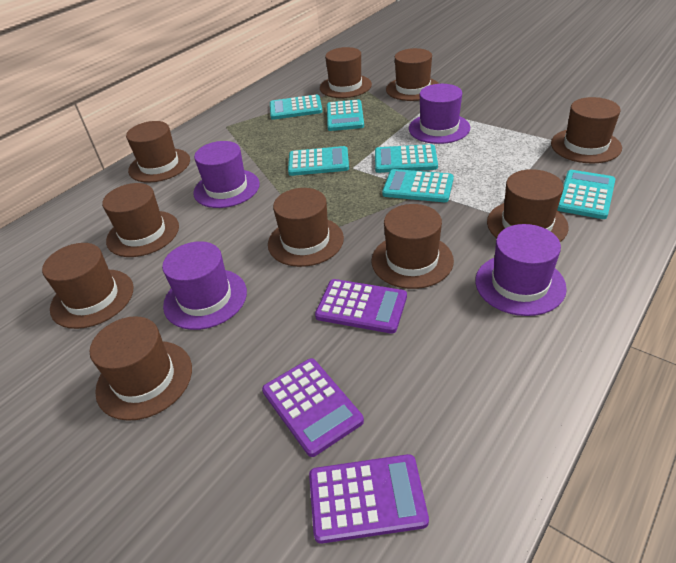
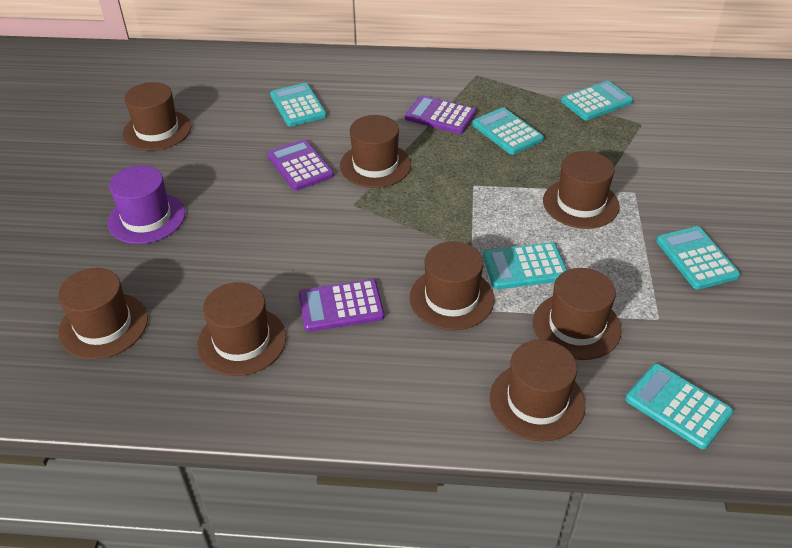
brown hat: 10 -> 8
purple hat: 4 -> 1

